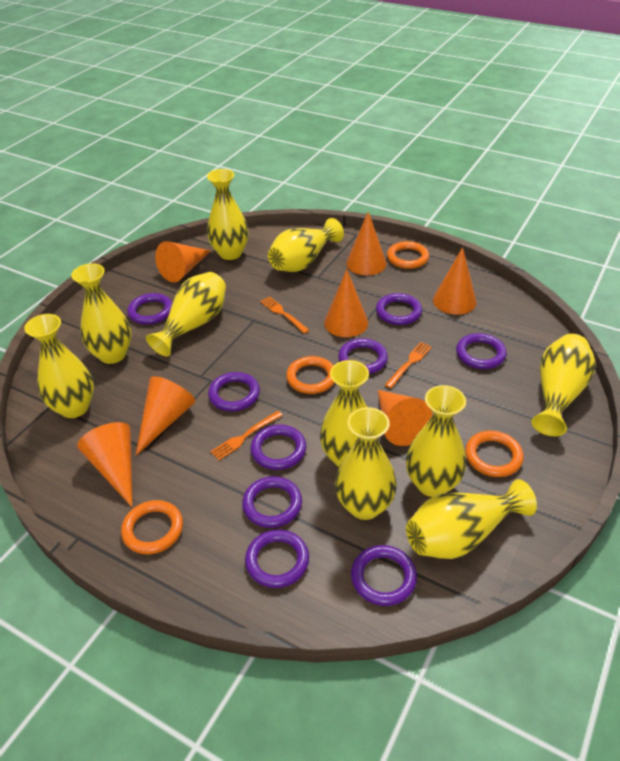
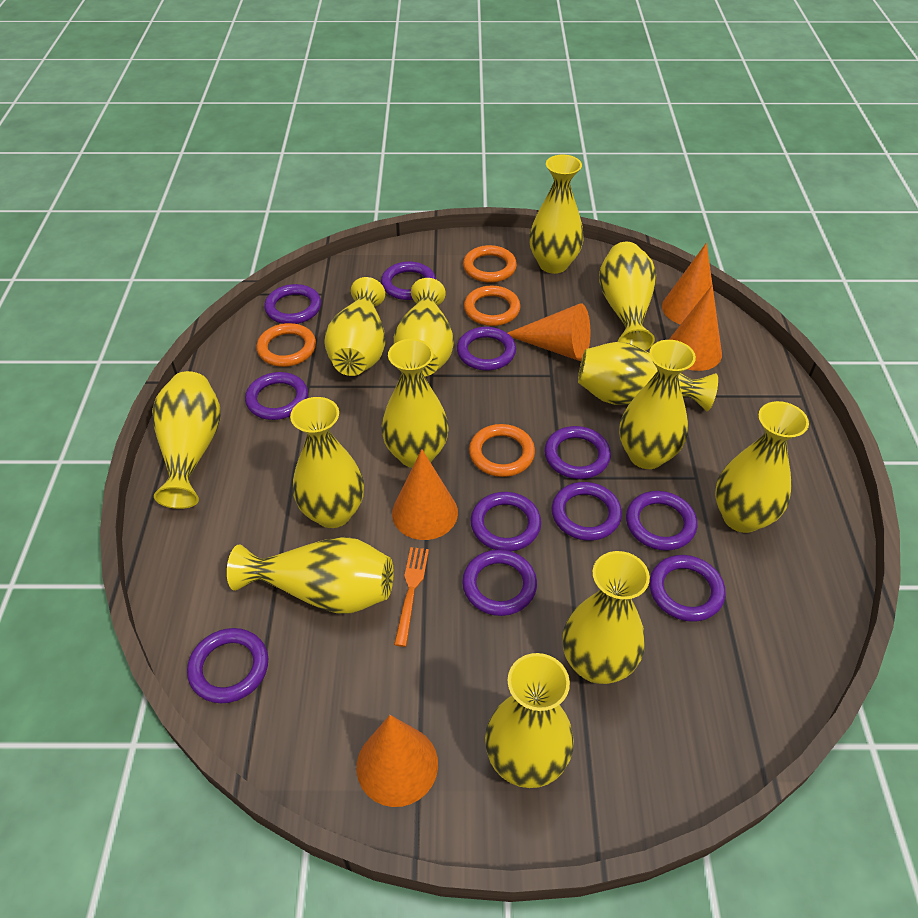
orange cone: 7 -> 5
orange fork: 3 -> 1
purple ring: 9 -> 11
yellow vase: 10 -> 13

